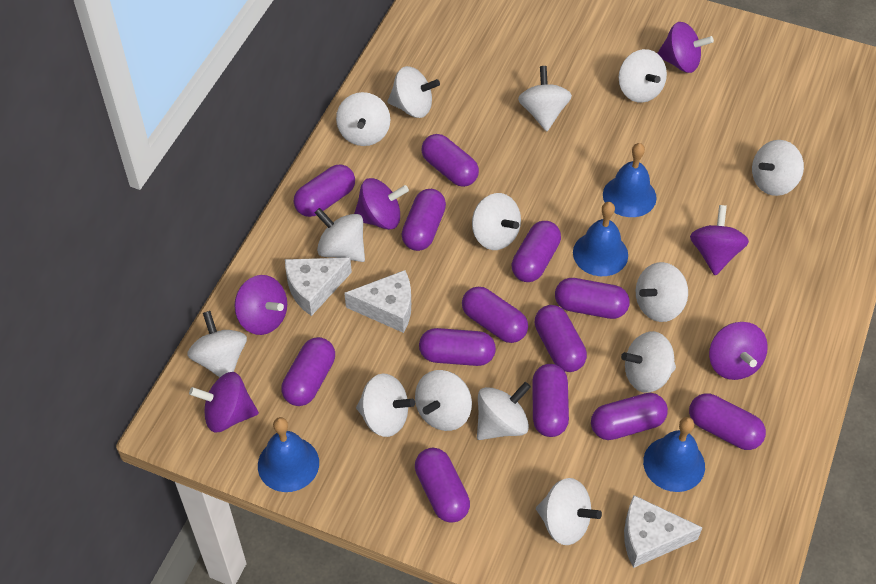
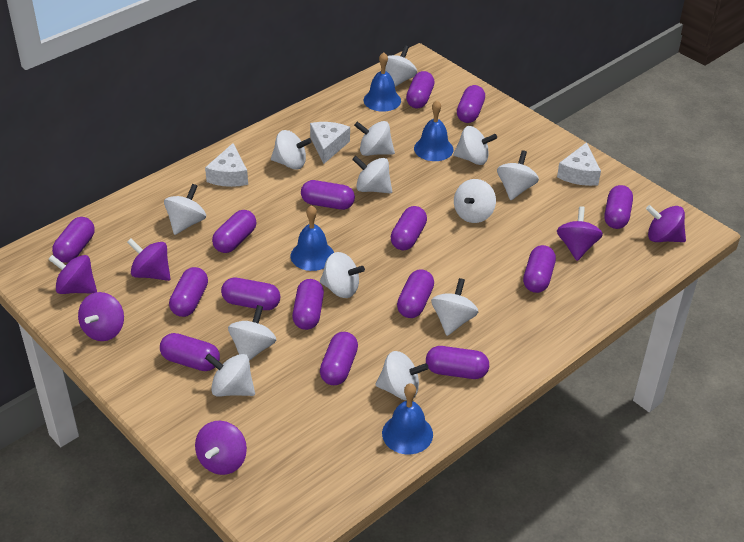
purple capsule: 13 -> 15
white spinning top: 14 -> 13

